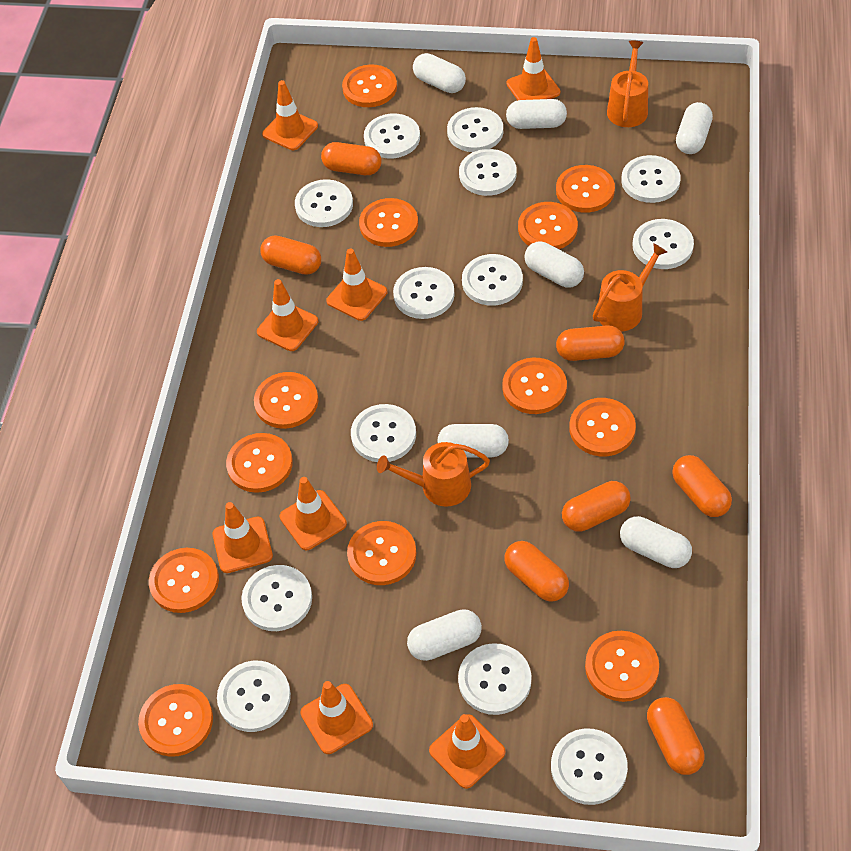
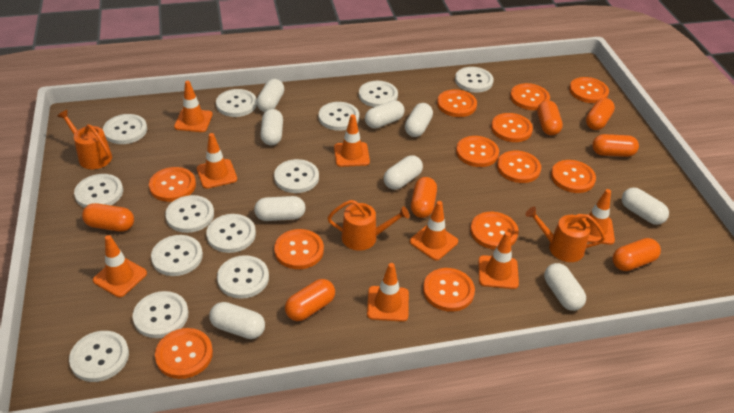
white capsule: 7 -> 9

